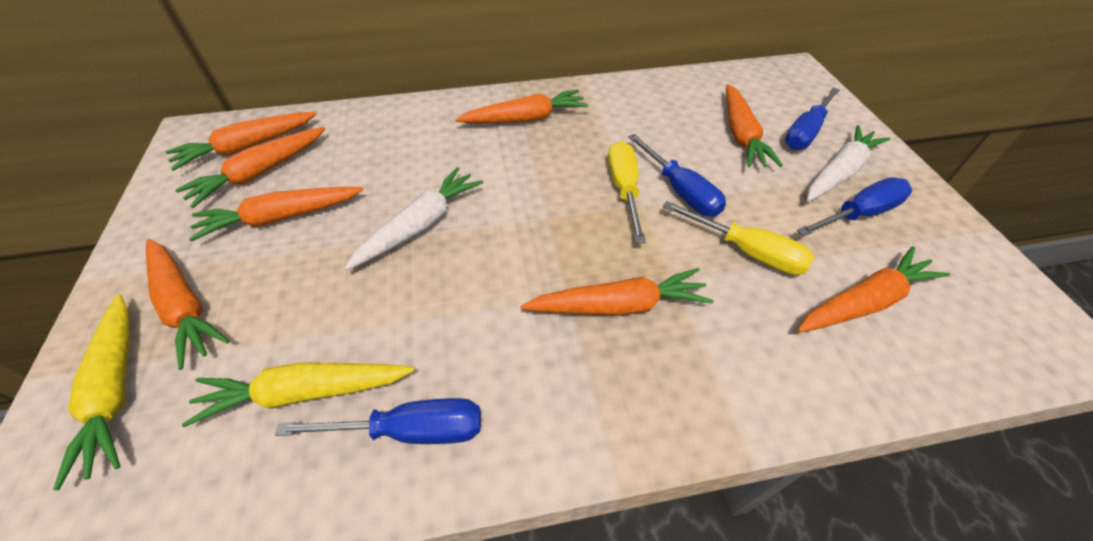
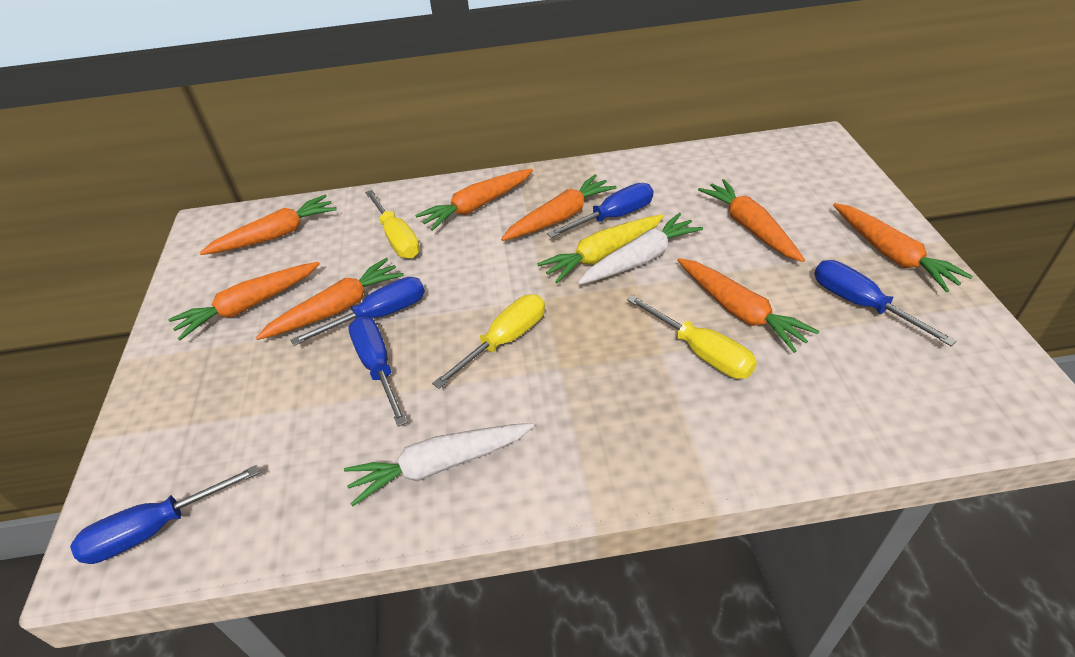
blue screwdriver: 4 -> 5
yellow carrot: 2 -> 1
yellow screwdriver: 2 -> 3

